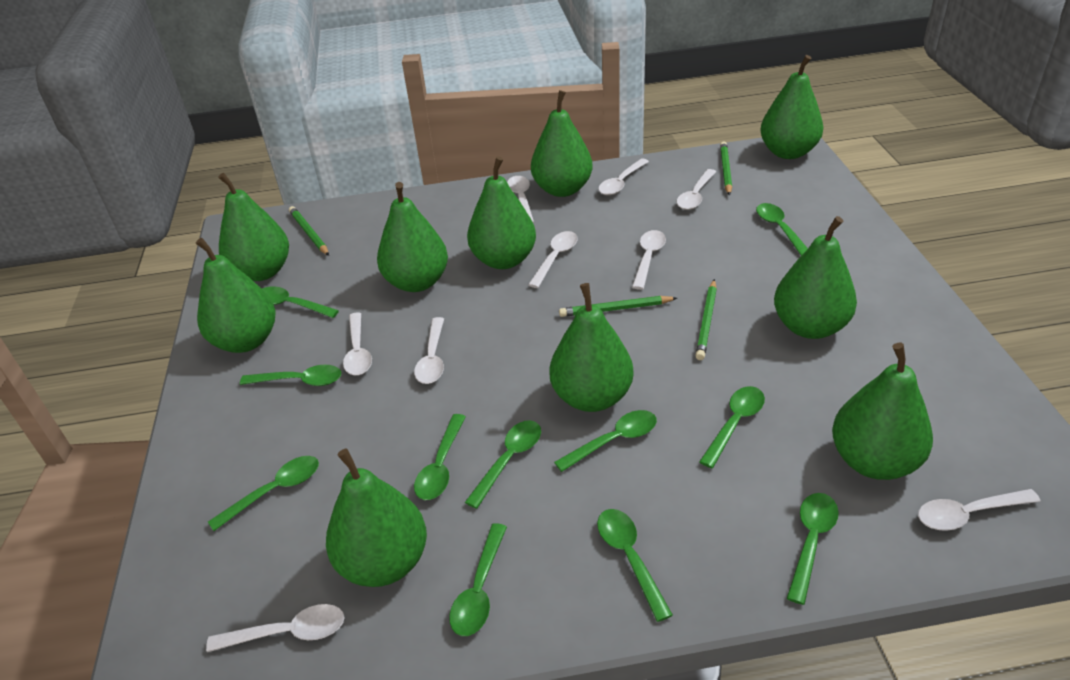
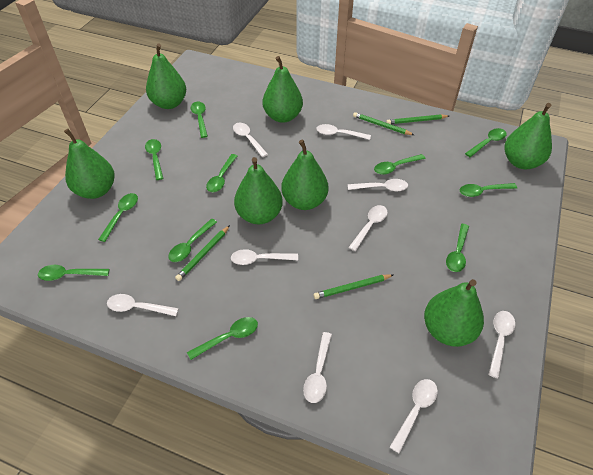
green pear: 10 -> 7

